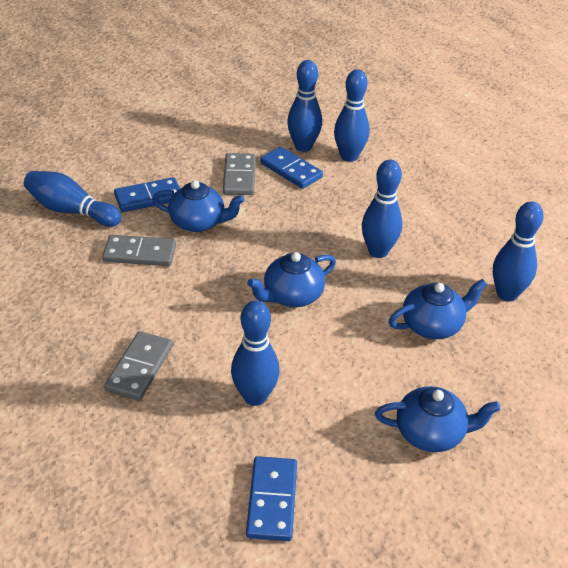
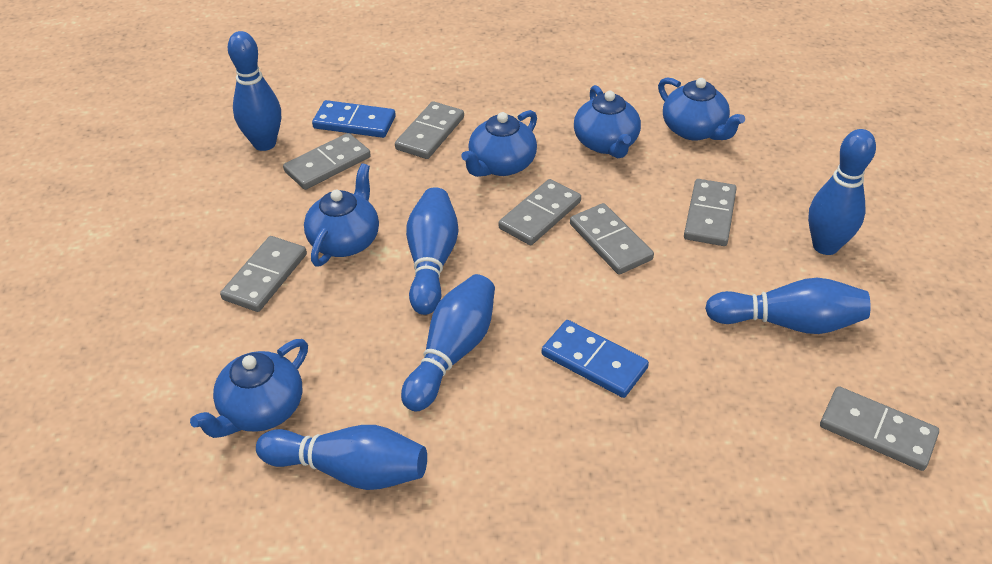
blue domino: 3 -> 2
blue teapot: 4 -> 5
grey domino: 3 -> 7

